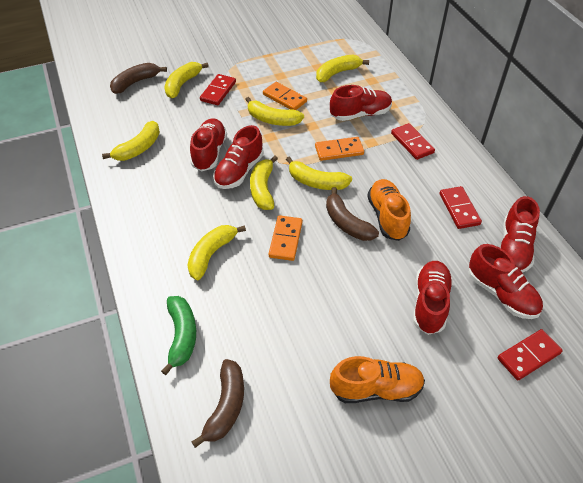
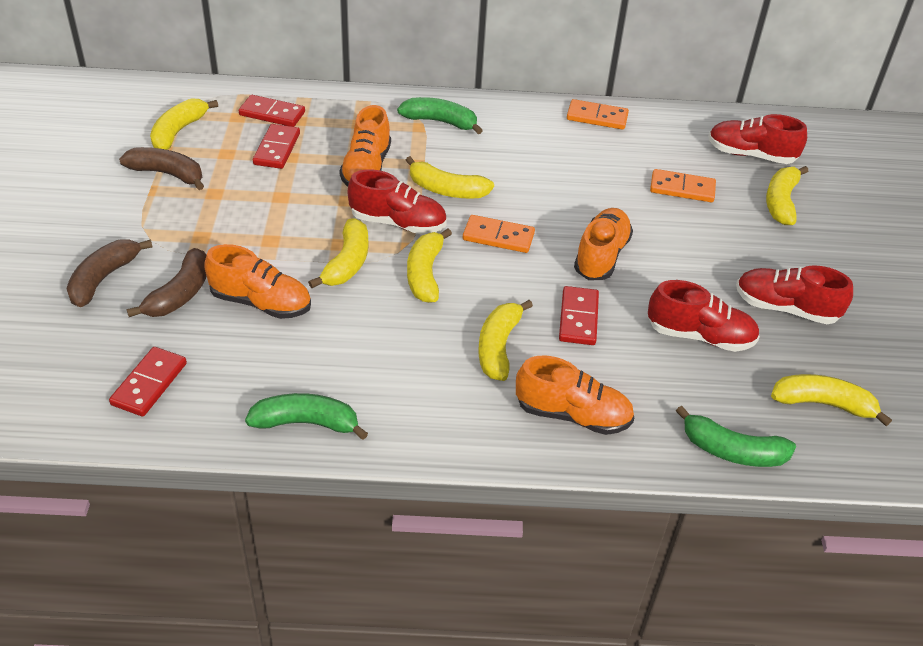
green banana: 1 -> 3
orange shoe: 2 -> 4
red shoe: 6 -> 4

